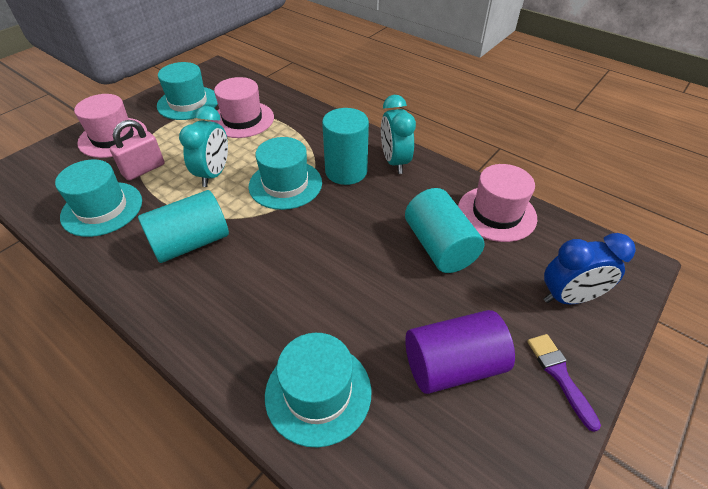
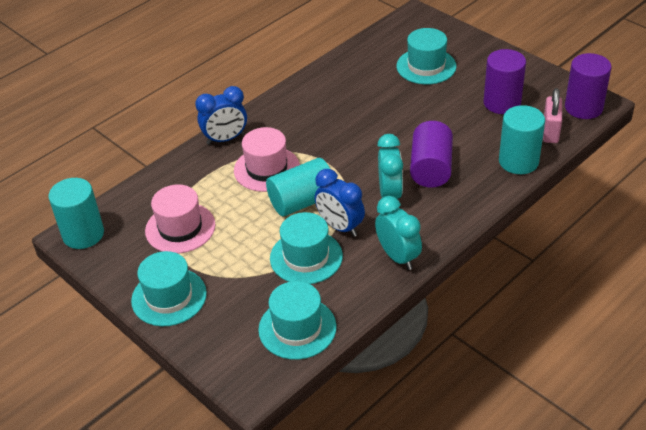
blue clock: 1 -> 2
pink hat: 3 -> 2
purple brush: 1 -> 0
purple cylinder: 1 -> 3

